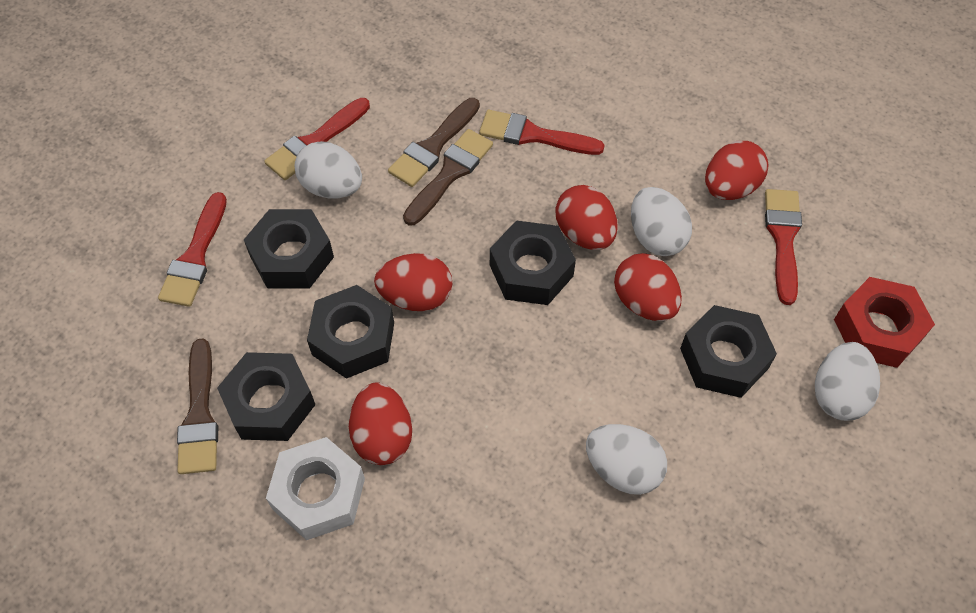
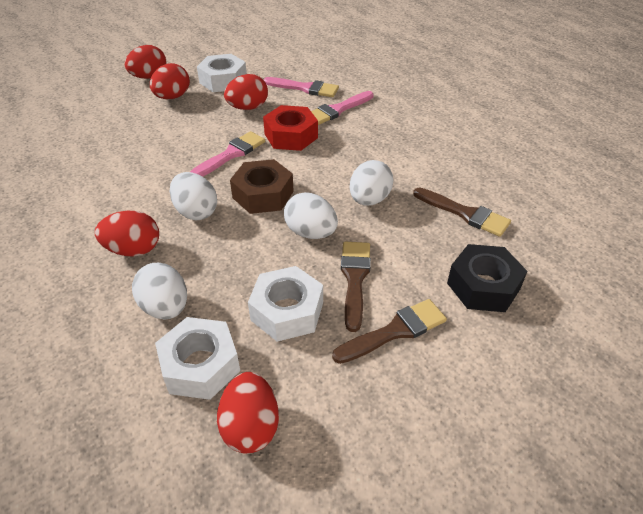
black nut: 5 -> 1
brown nut: 0 -> 1
pink brush: 0 -> 3
red brush: 4 -> 0
white nut: 1 -> 3

